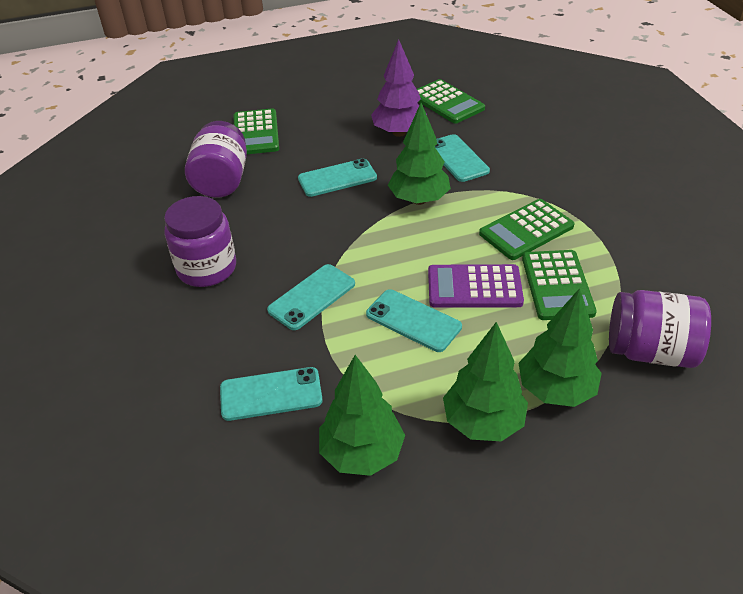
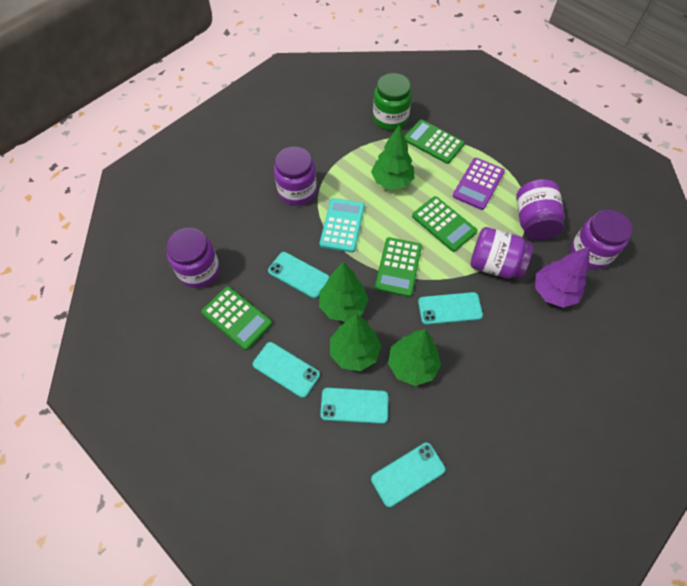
green jar: 0 -> 1
purple jar: 3 -> 5
turquoise calculator: 0 -> 1

